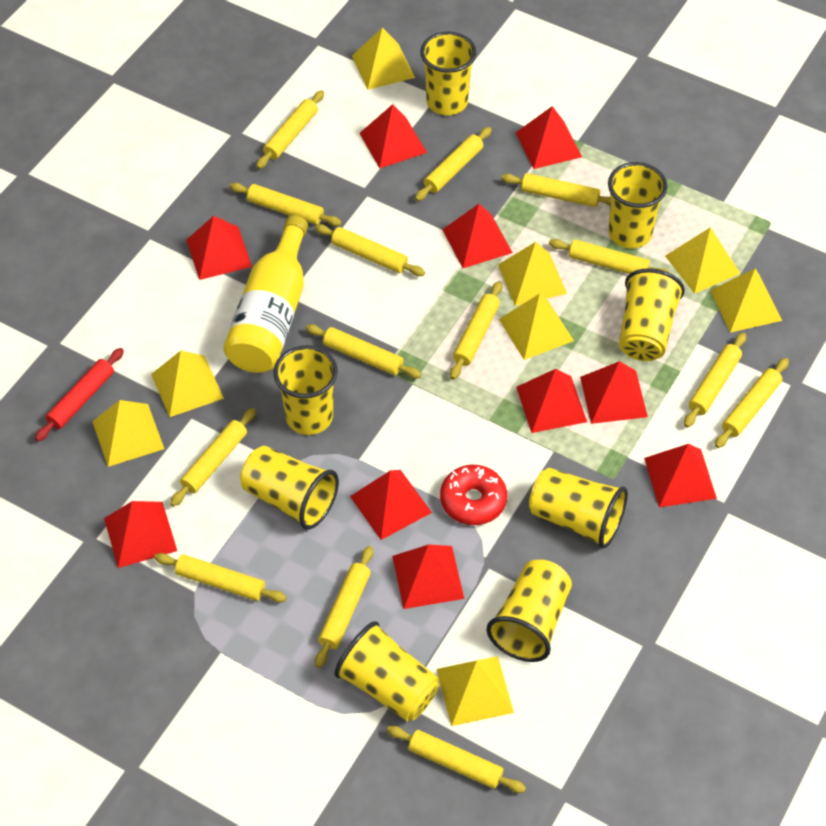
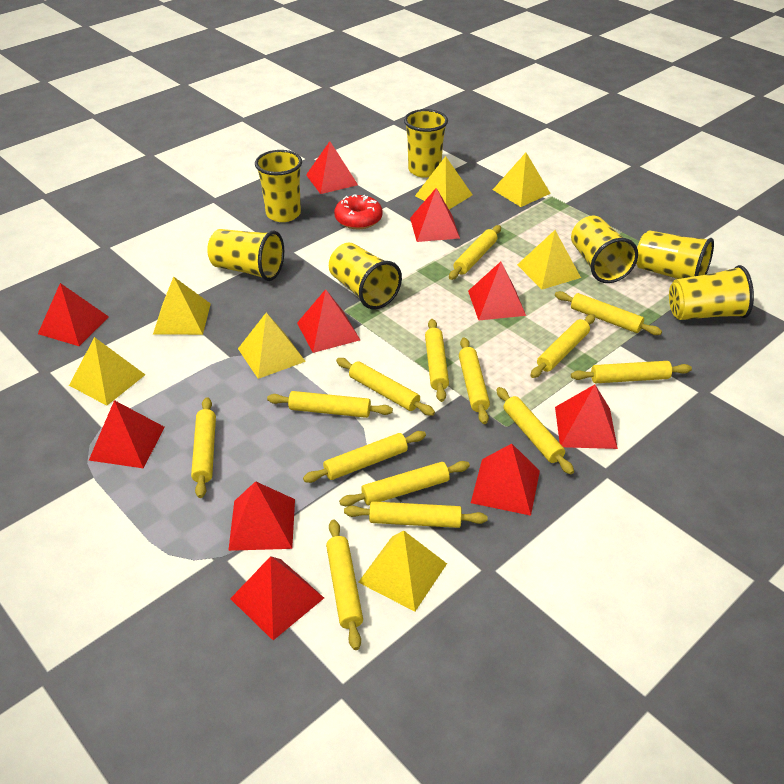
red rolling pin: 1 -> 0
yellow bottle: 1 -> 0
yellow cup: 8 -> 7
yellow pyramid: 8 -> 7

